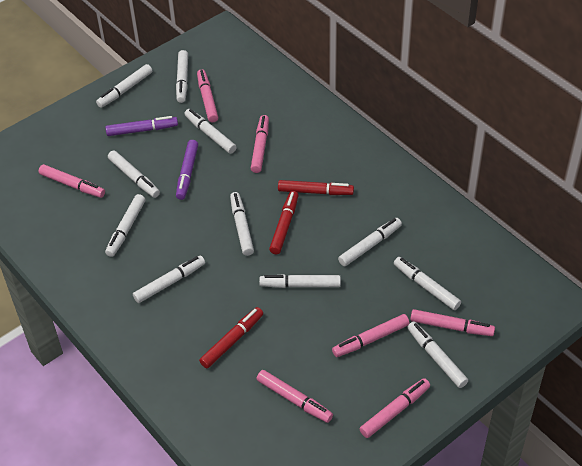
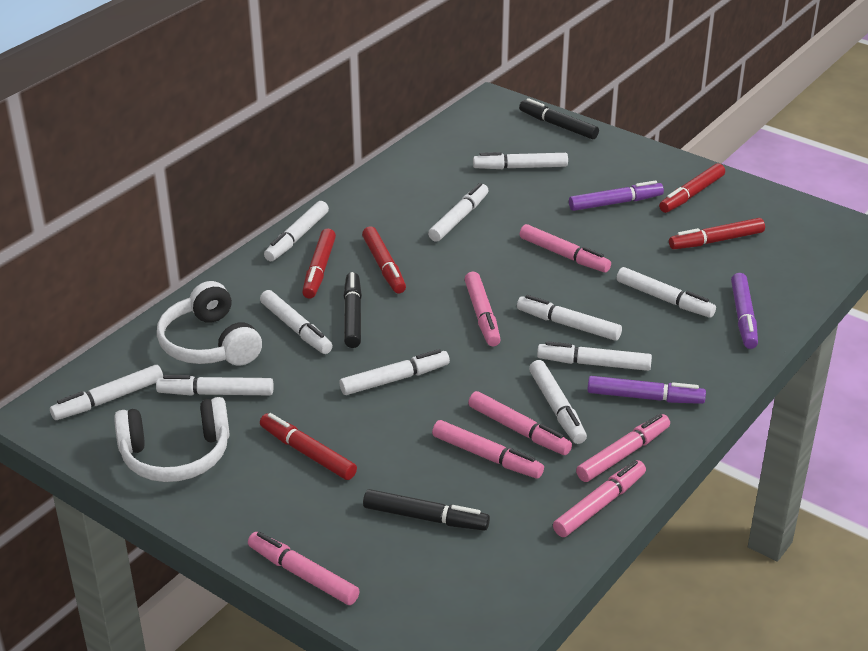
black marker: 0 -> 3
purple marker: 2 -> 3
red marker: 3 -> 5
white headphones: 0 -> 2

